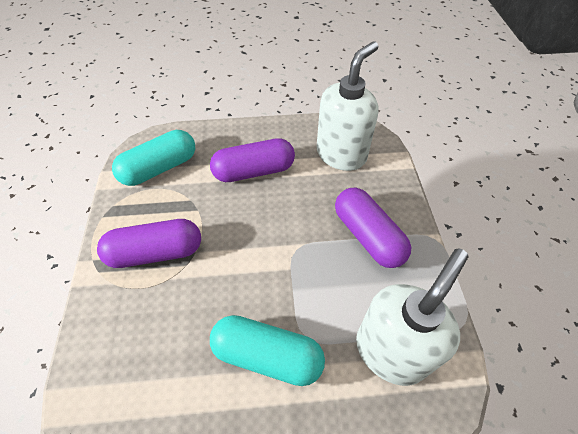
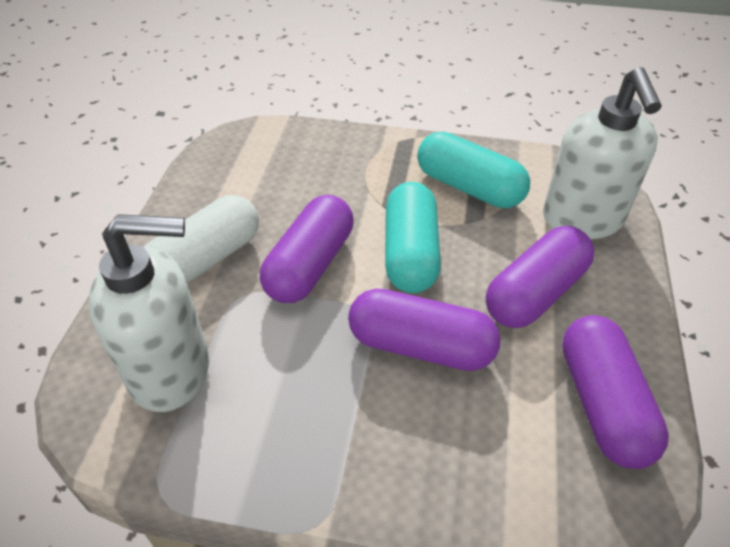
purple capsule: 3 -> 4
white capsule: 0 -> 1

